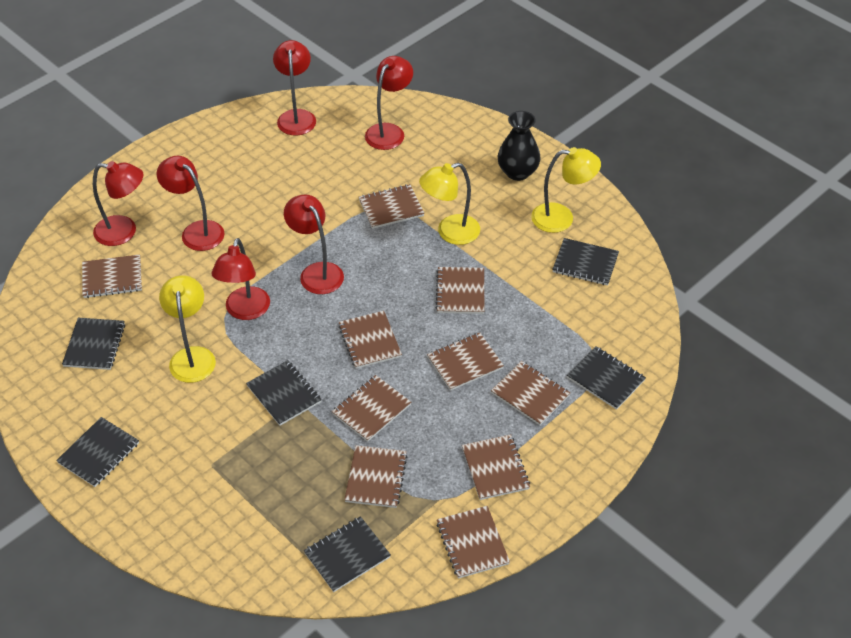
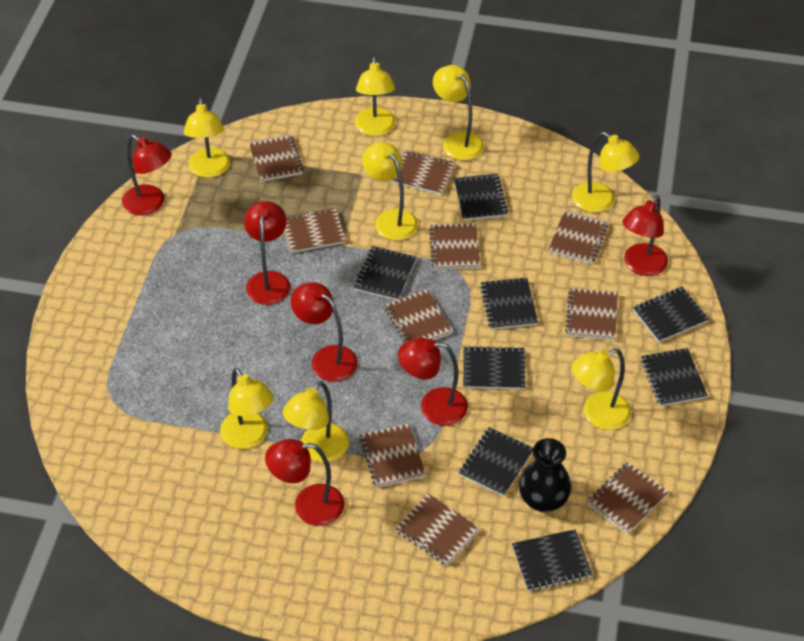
black notebook: 6 -> 8
yellow lamp: 3 -> 8

